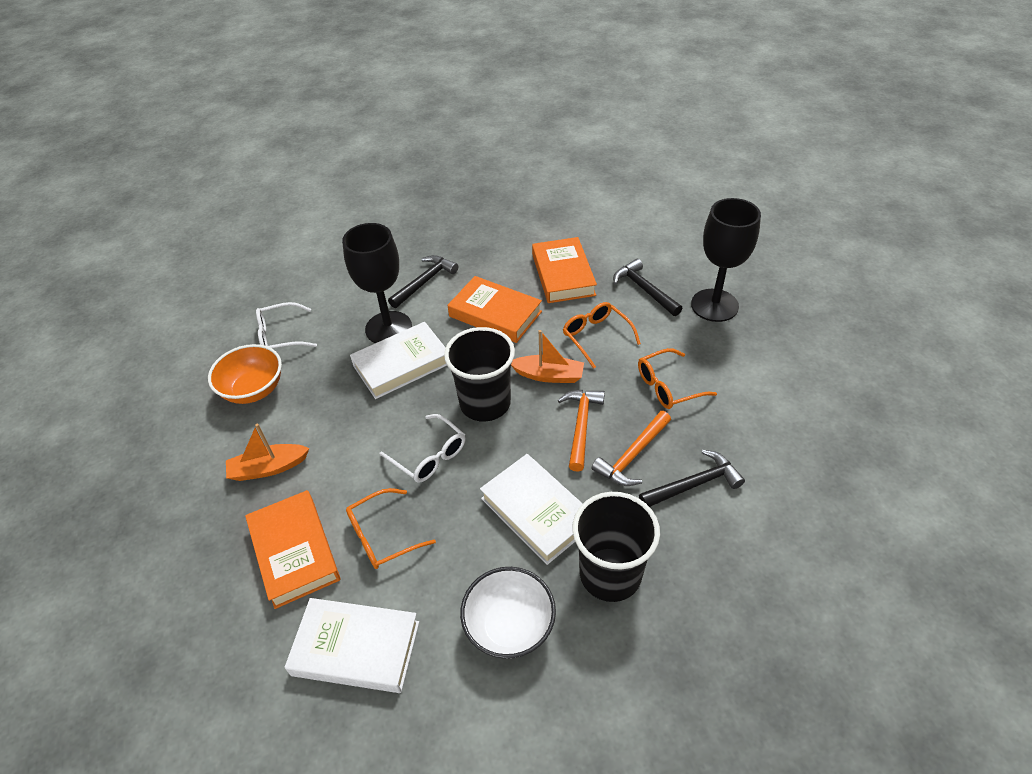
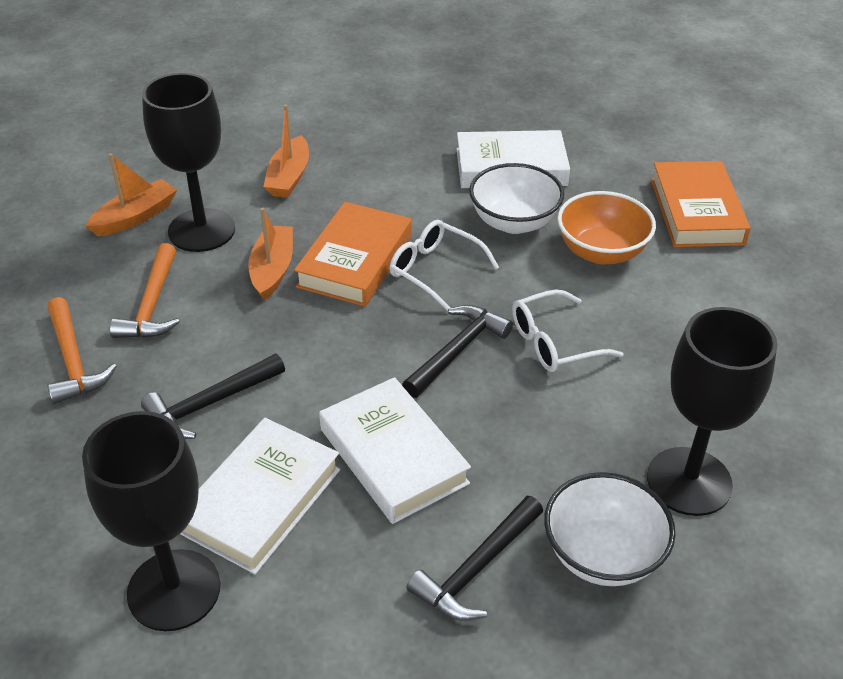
black cup: 2 -> 0
black goblet: 2 -> 3
orange boat: 2 -> 3
orange book: 3 -> 2
orange glasses: 3 -> 0
white bowl: 1 -> 2

